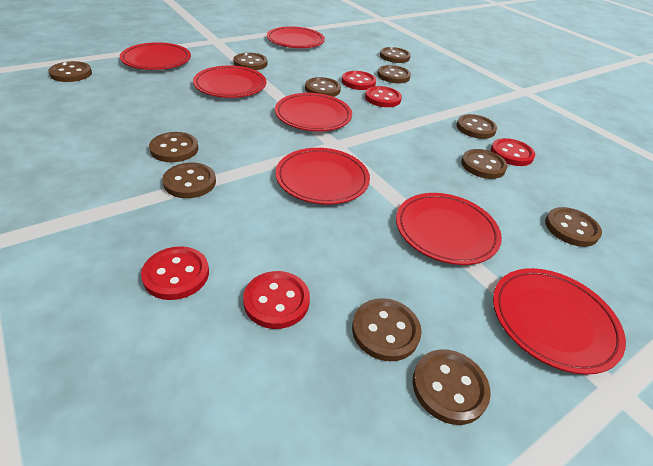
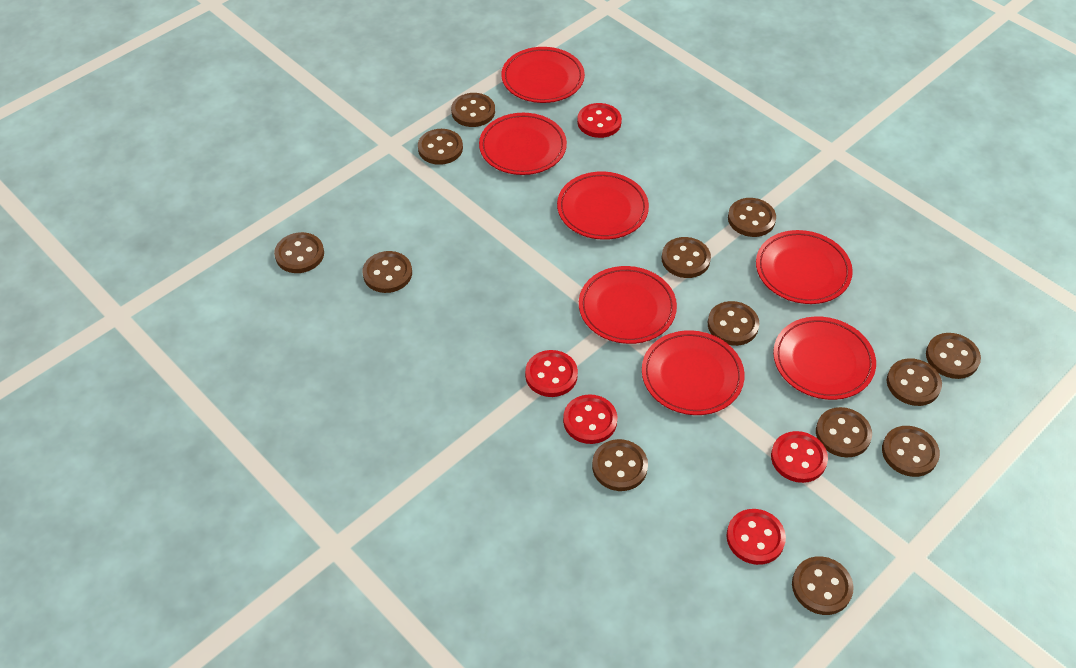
brown button: 12 -> 13

